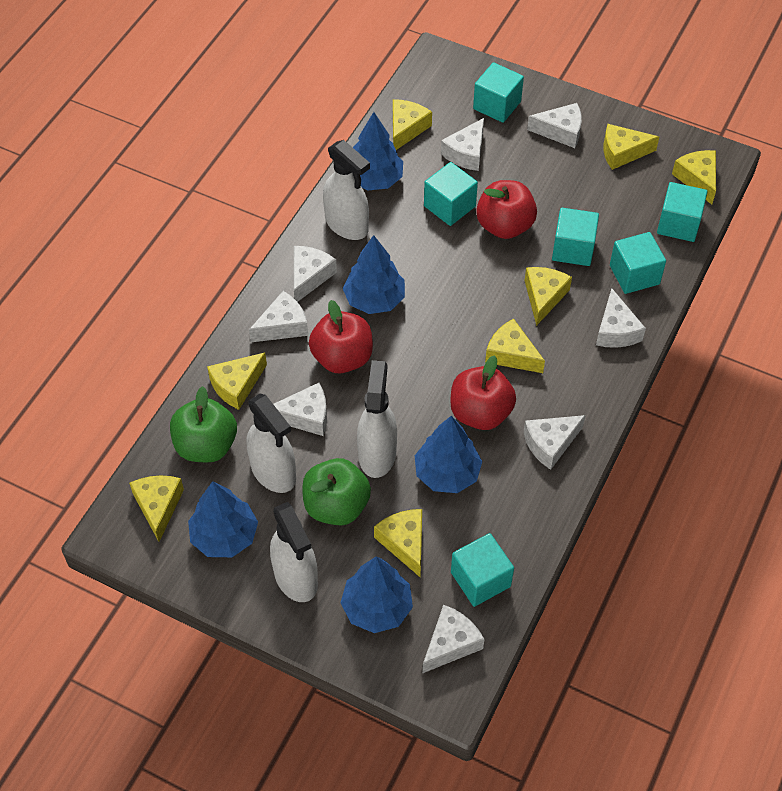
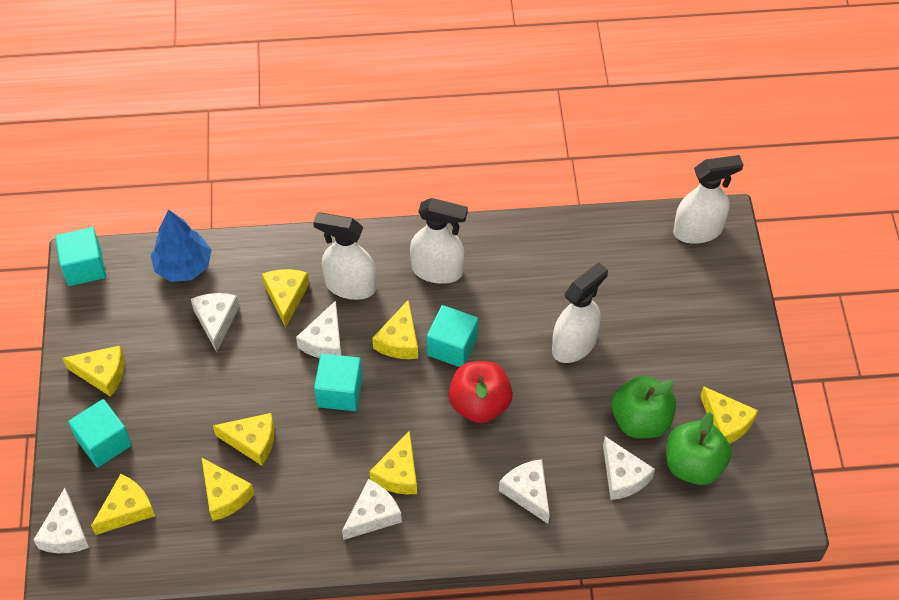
blue tree: 5 -> 1
red apple: 3 -> 1
turquoise cube: 6 -> 4
white cheese: 8 -> 6

